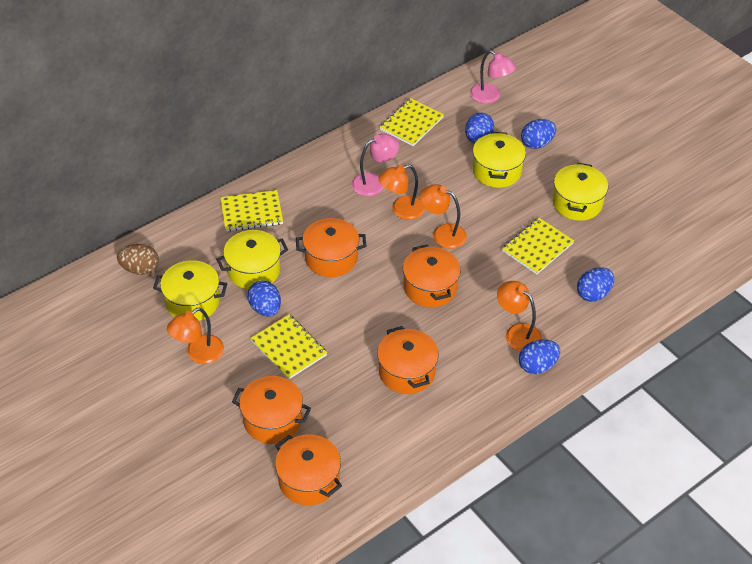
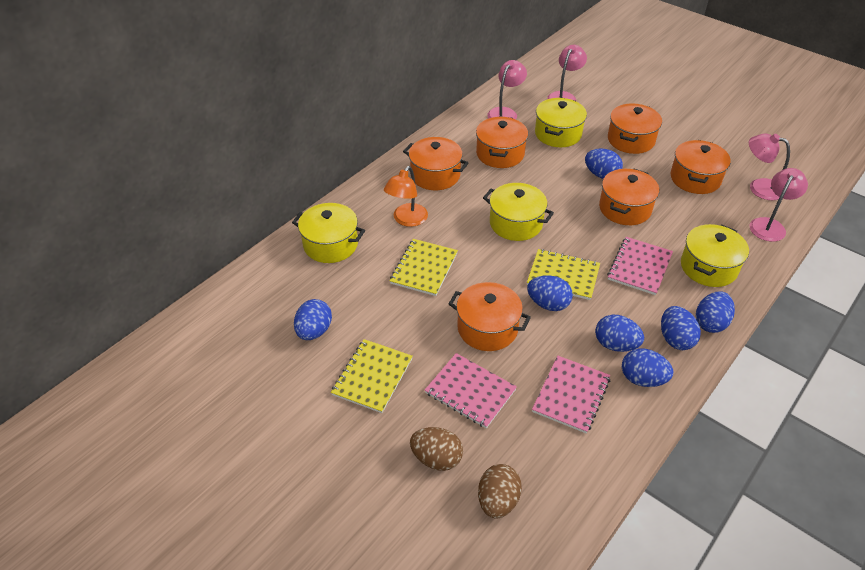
blue egg: 5 -> 7
brown egg: 1 -> 2
orange lamp: 4 -> 1
orange pot: 5 -> 6
pink lamp: 2 -> 4
pink notebook: 0 -> 3
yellow notebook: 4 -> 3

